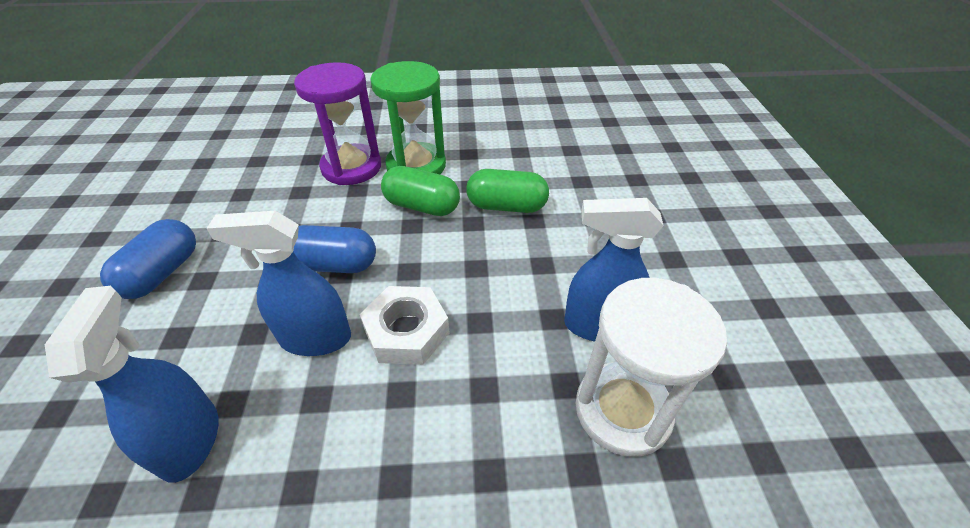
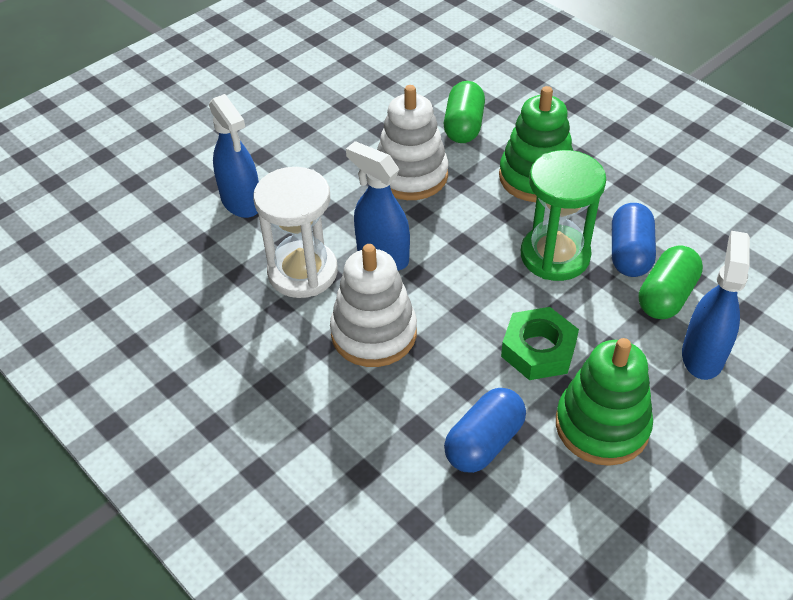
green nut: 0 -> 1
green stacking toy: 0 -> 2
purple hourglass: 1 -> 0
white nut: 1 -> 0
white stacking toy: 0 -> 2

